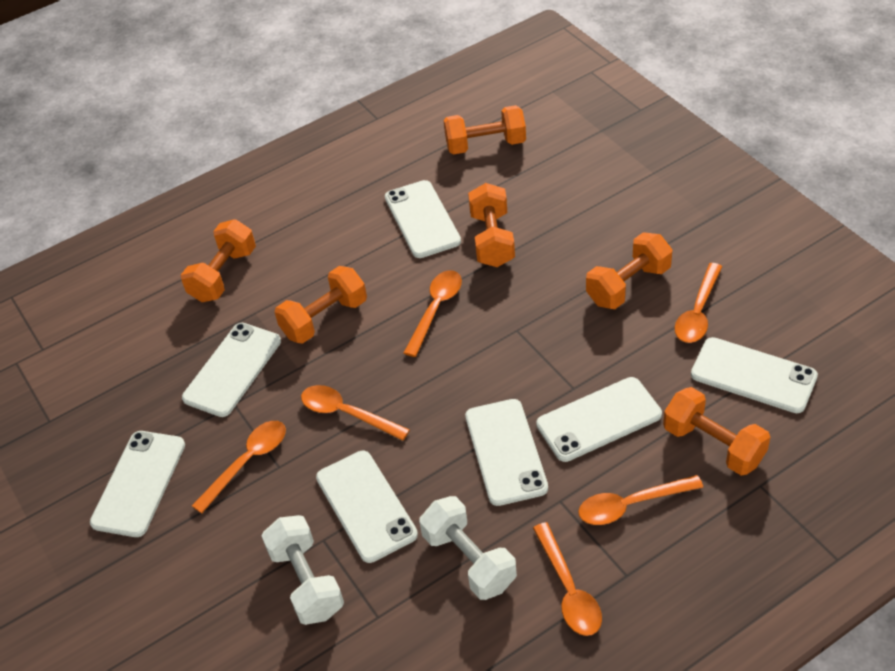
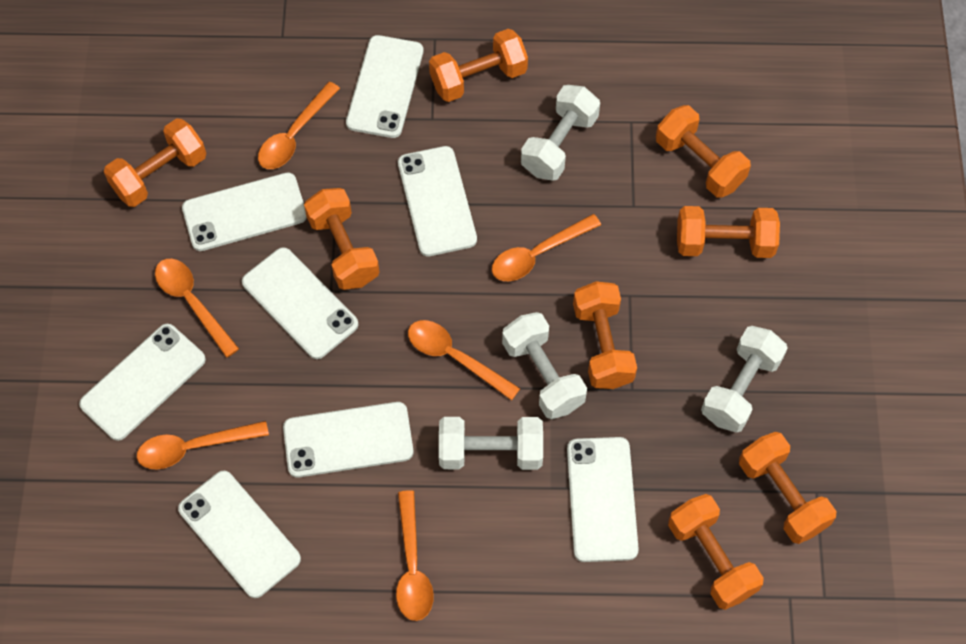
orange dumbbell: 6 -> 8
white dumbbell: 2 -> 4
white phone: 7 -> 8

